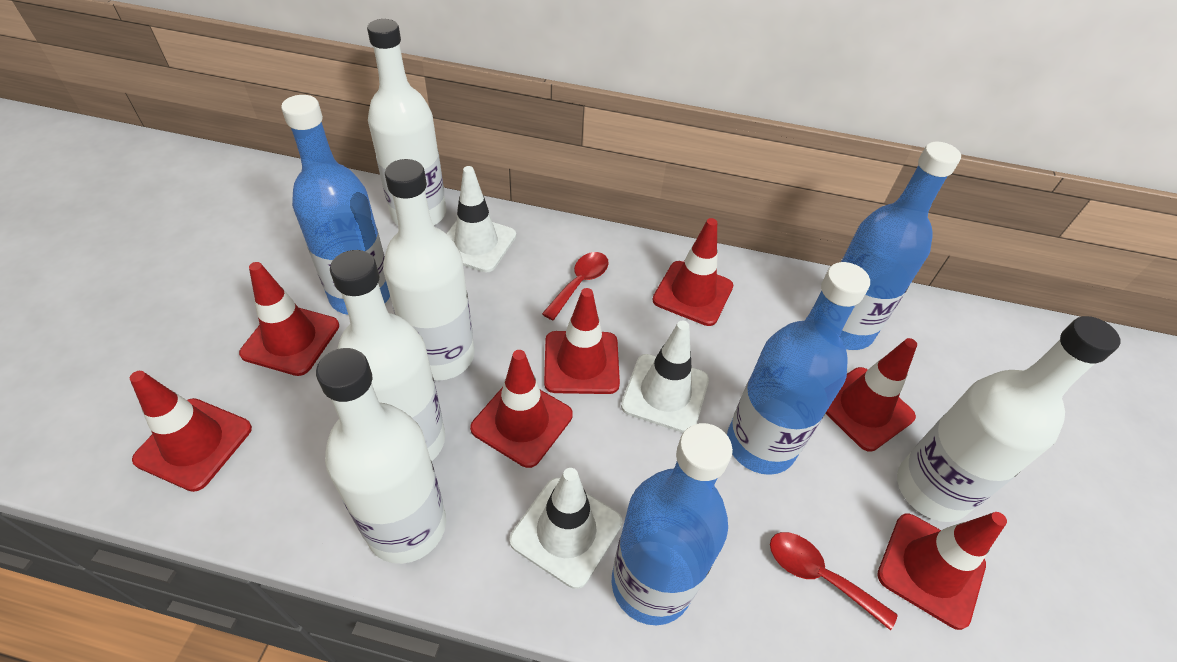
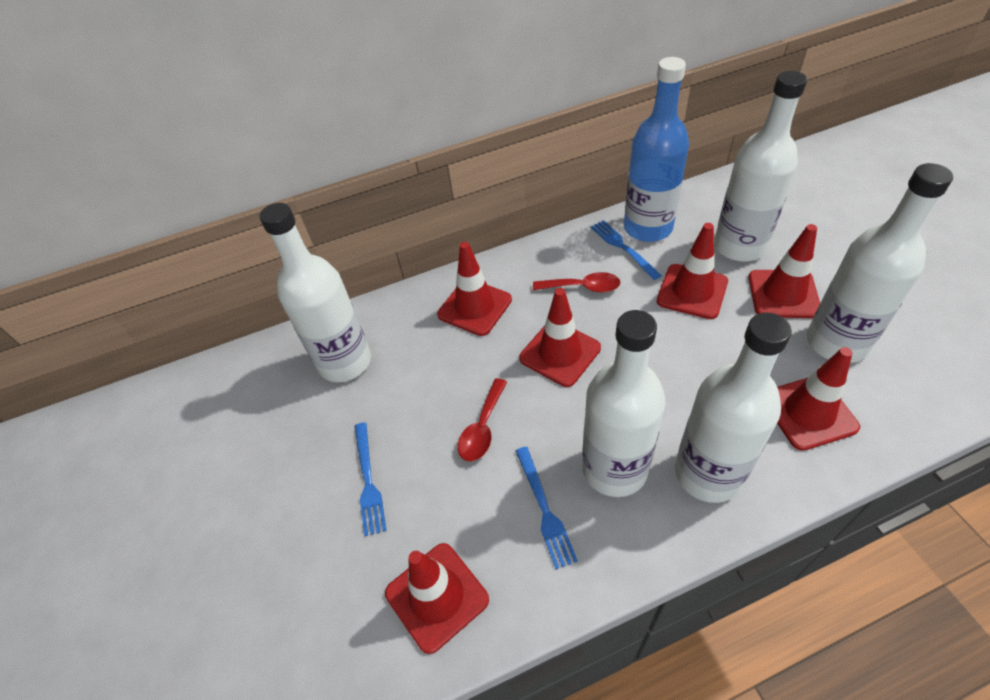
blue bottle: 4 -> 1
blue fork: 0 -> 3
red traffic cone: 7 -> 6
white traffic cone: 3 -> 0

